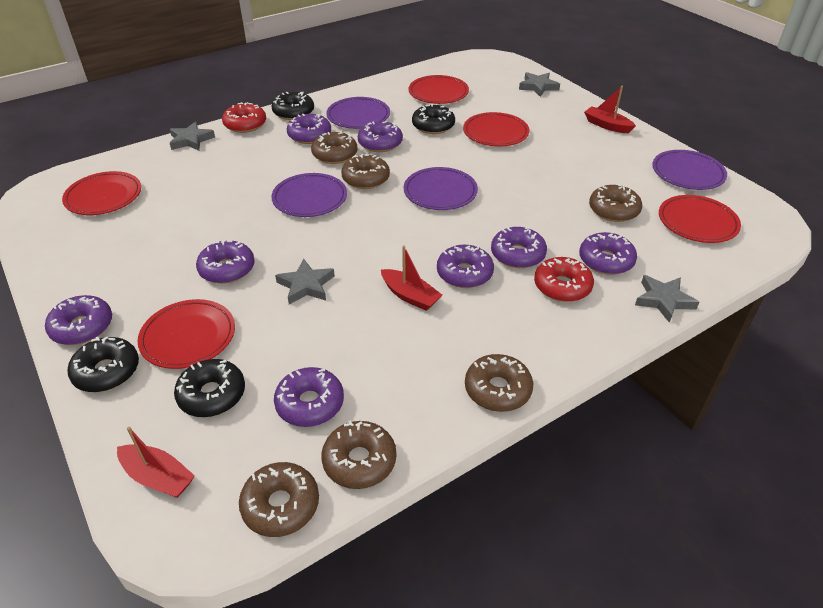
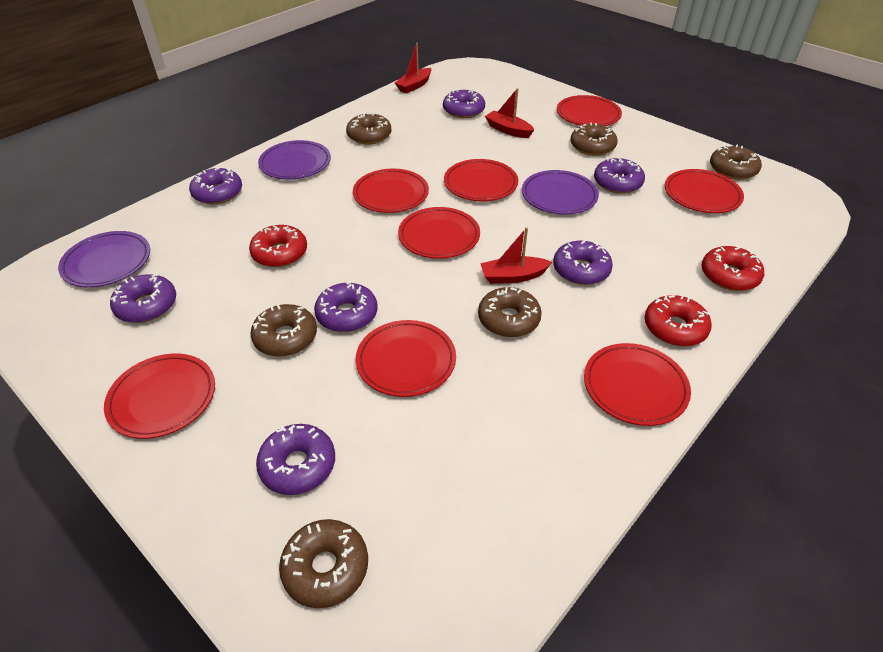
black donut: 4 -> 0
grey star: 4 -> 0
purple donut: 8 -> 7
purple plate: 4 -> 3
red donut: 2 -> 3
red plate: 5 -> 8

